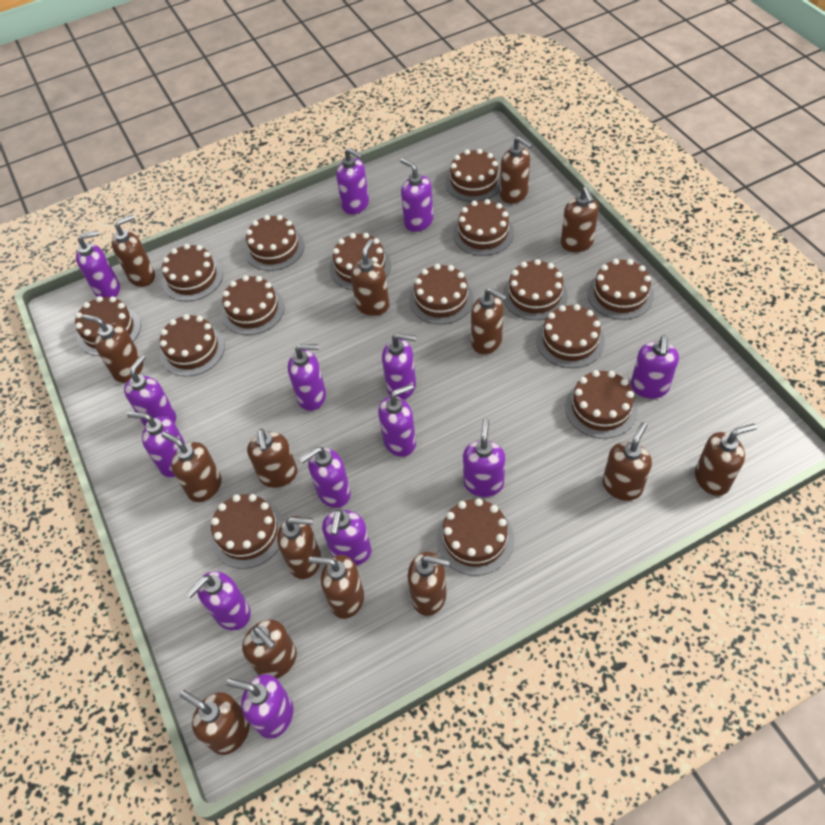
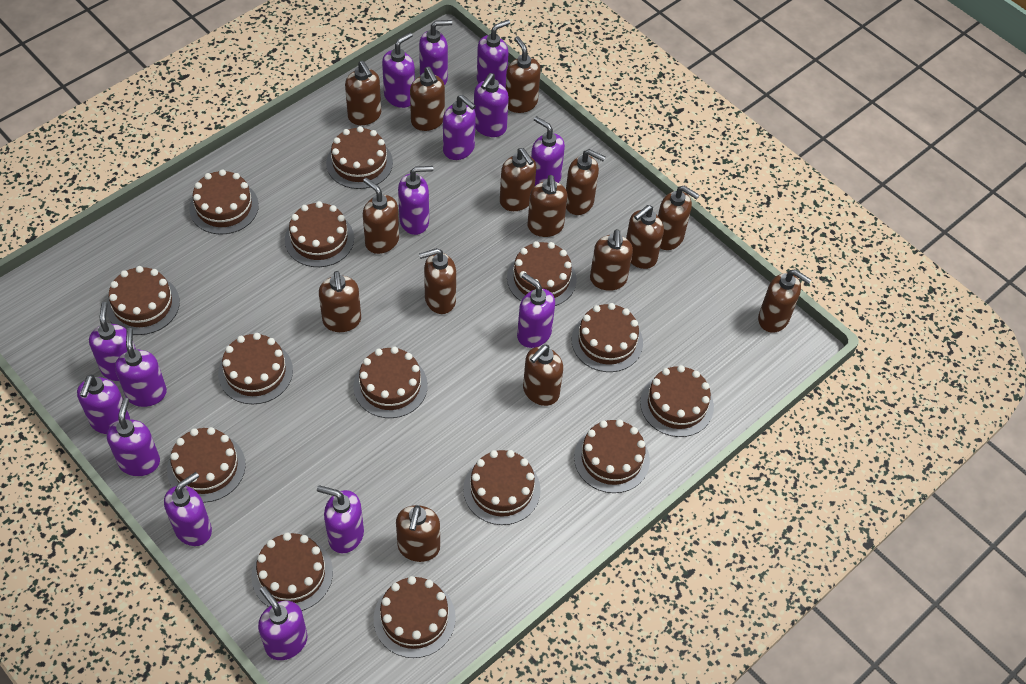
brown cake: 15 -> 14
purple soap dispenser: 14 -> 15

